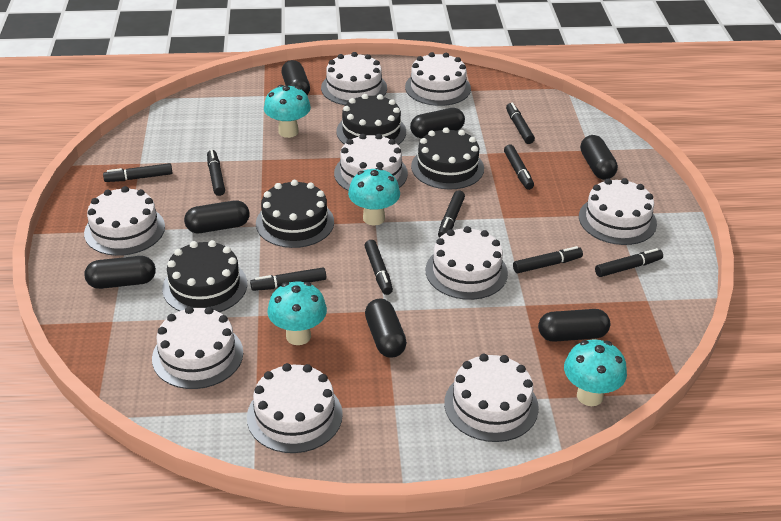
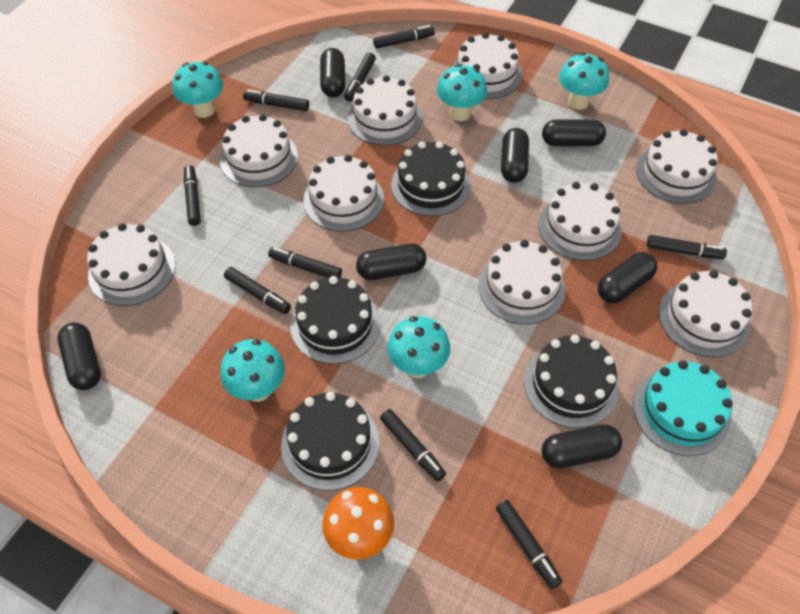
orange mushroom: 0 -> 1
turquoise cake: 0 -> 1
turquoise mushroom: 4 -> 5

